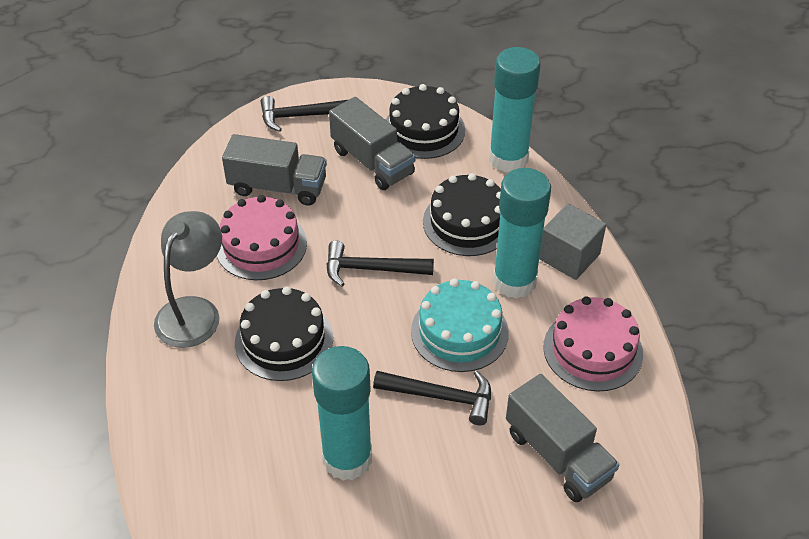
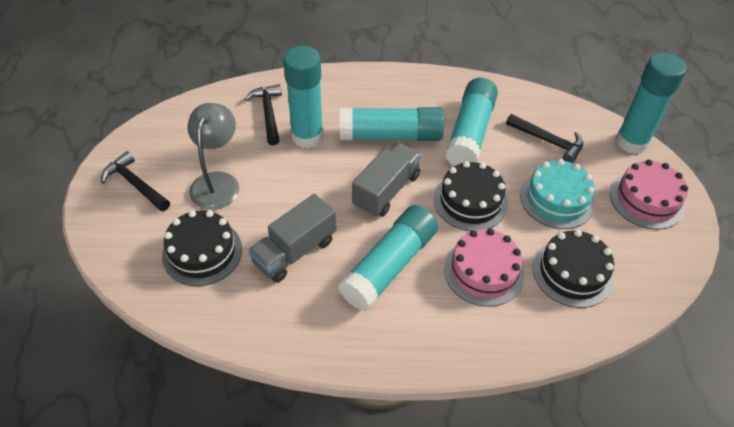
grey cube: 1 -> 0
grey truck: 3 -> 2
turquoise glue stick: 3 -> 5

